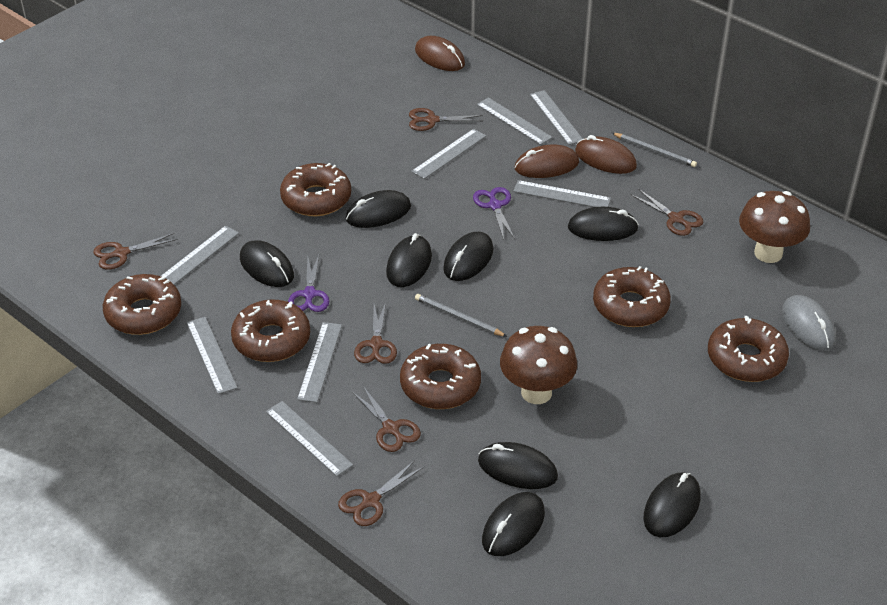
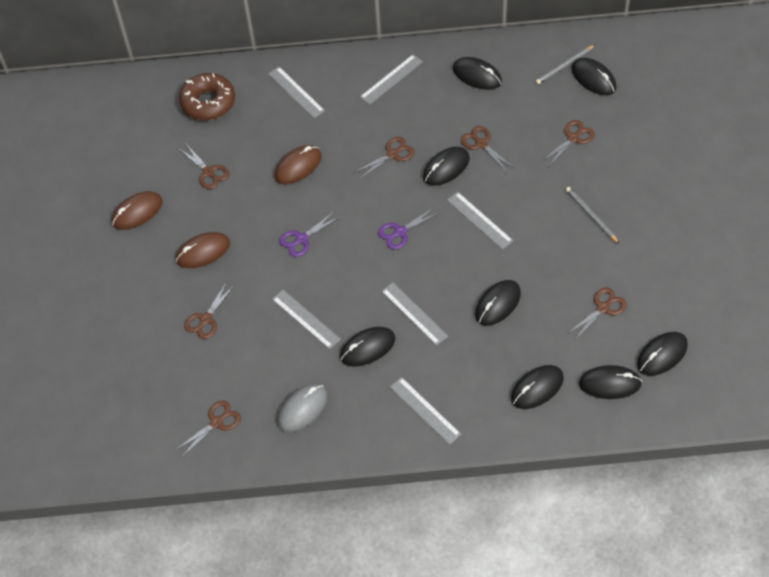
brown donut: 6 -> 1
brown mushroom: 2 -> 0
brown scissors: 6 -> 7
grey ruler: 8 -> 6

